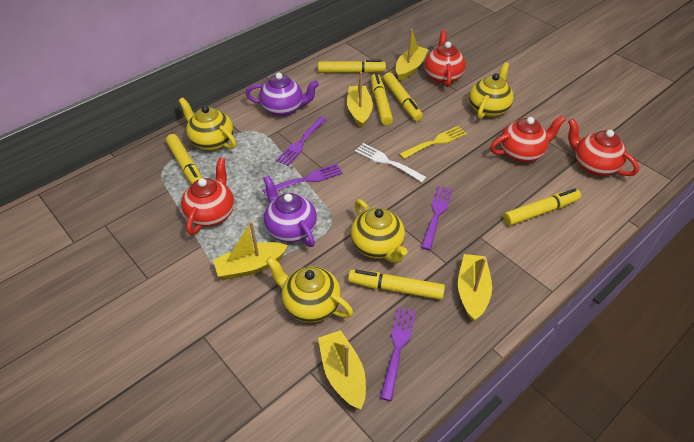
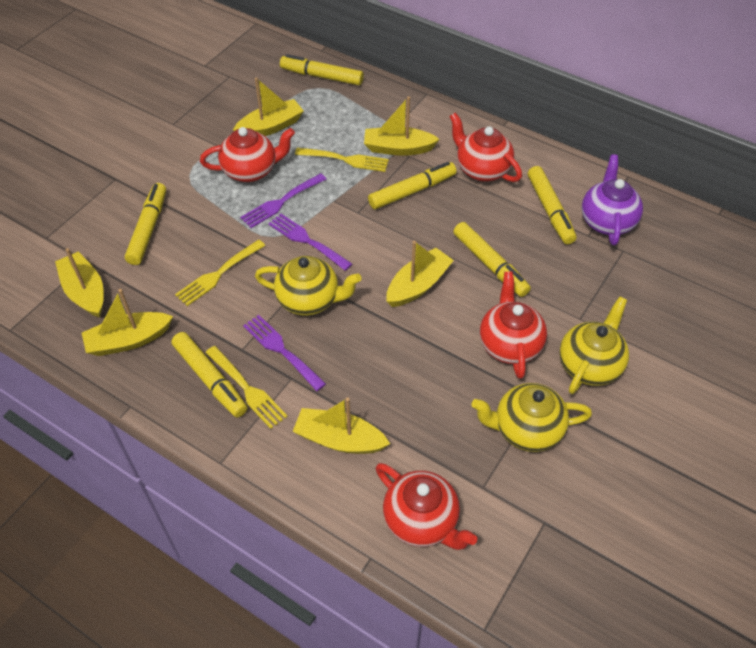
purple fork: 4 -> 3
purple teapot: 2 -> 1
white fork: 1 -> 0
yellow boat: 5 -> 6
yellow fork: 1 -> 3
yellow teapot: 4 -> 3

